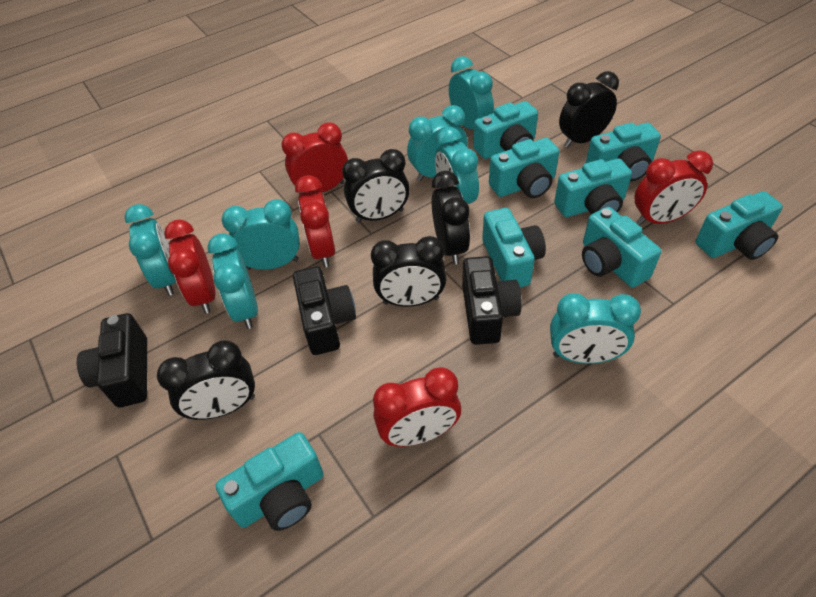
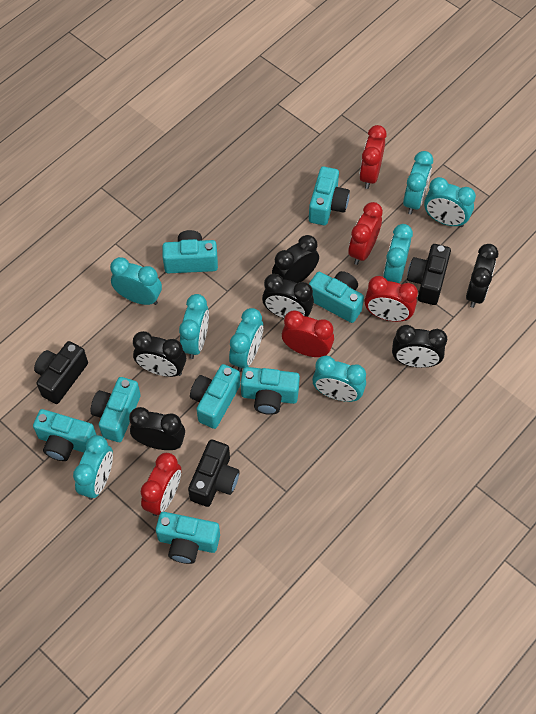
black clock: 5 -> 6
turquoise clock: 7 -> 8

